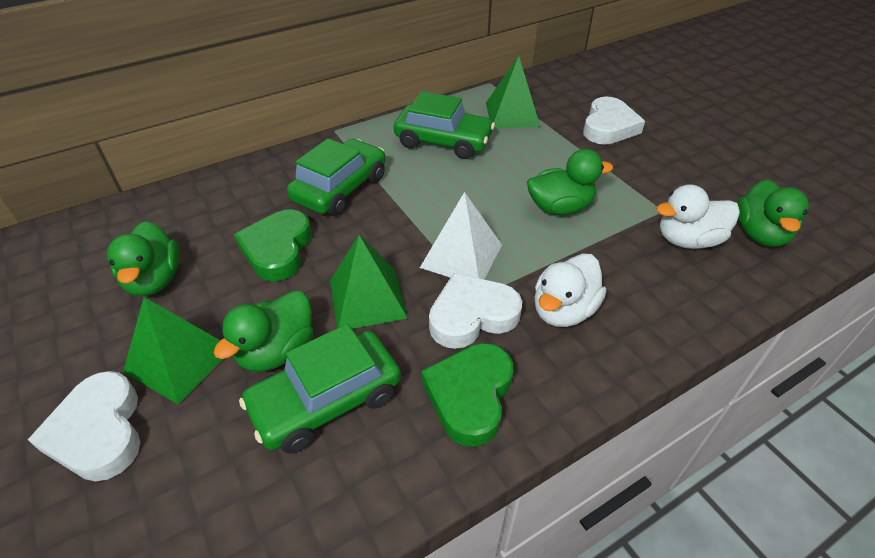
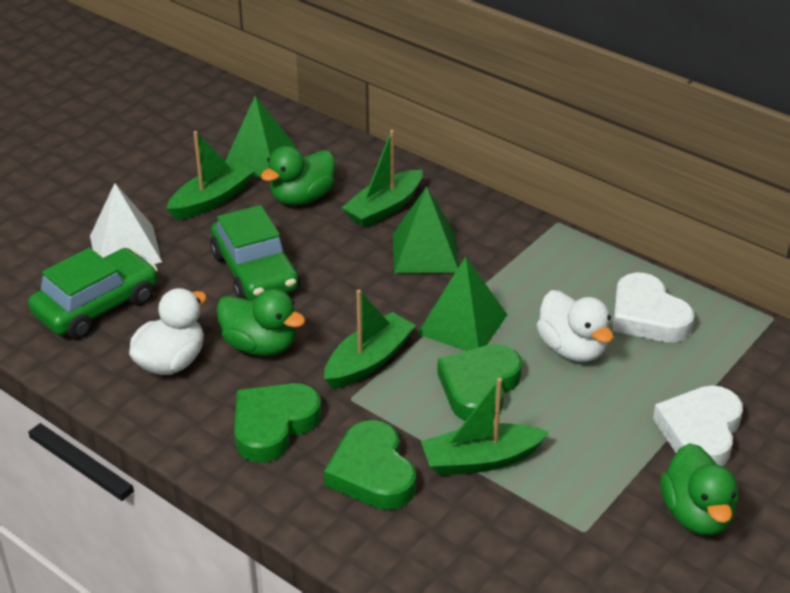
green boat: 0 -> 4
green car: 3 -> 2
green duck: 4 -> 3
green heart: 2 -> 3
white heart: 3 -> 2

